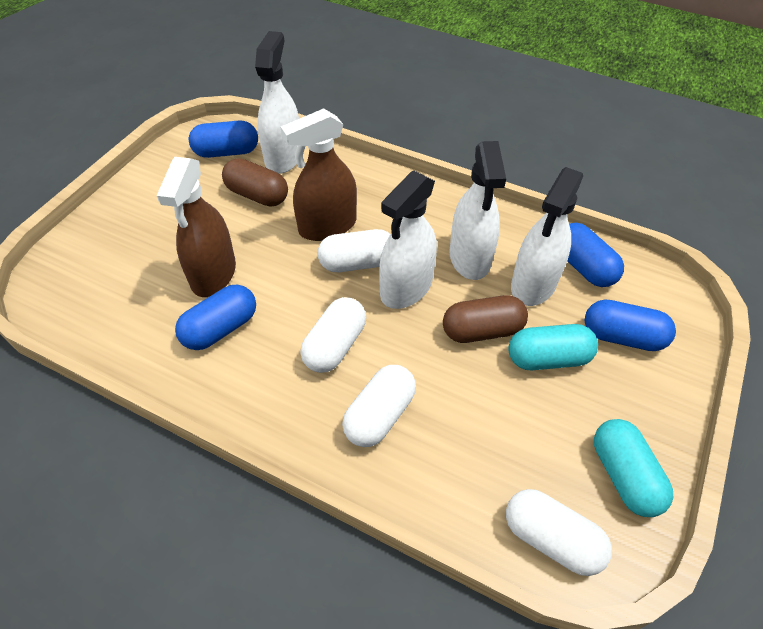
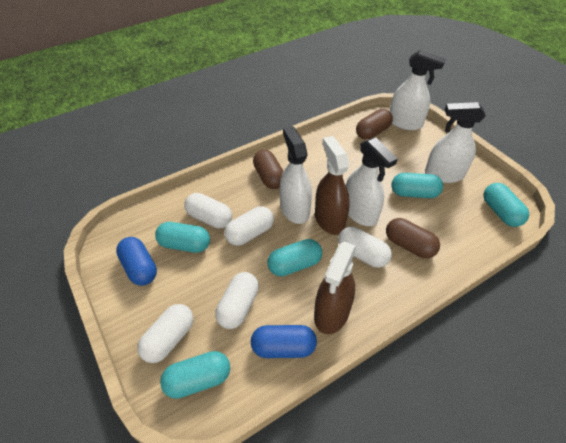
blue capsule: 4 -> 2
brown capsule: 2 -> 3
turquoise capsule: 2 -> 5
white capsule: 4 -> 5

